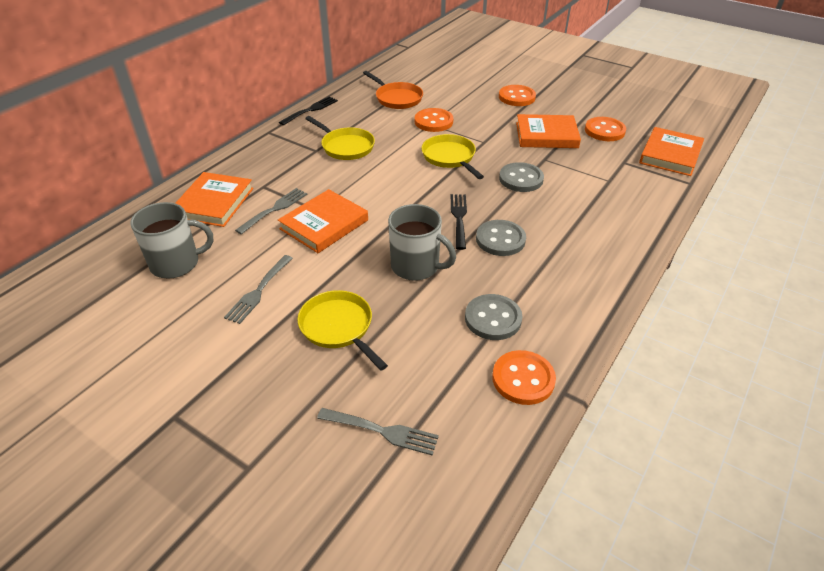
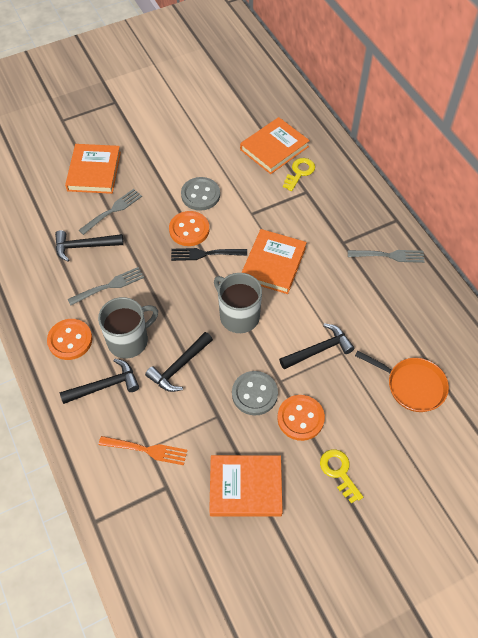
black fork: 2 -> 1
black hammer: 0 -> 4
grey button: 3 -> 2
orange button: 4 -> 3
orange fork: 0 -> 1
yellow key: 0 -> 2
yellow pan: 3 -> 0

